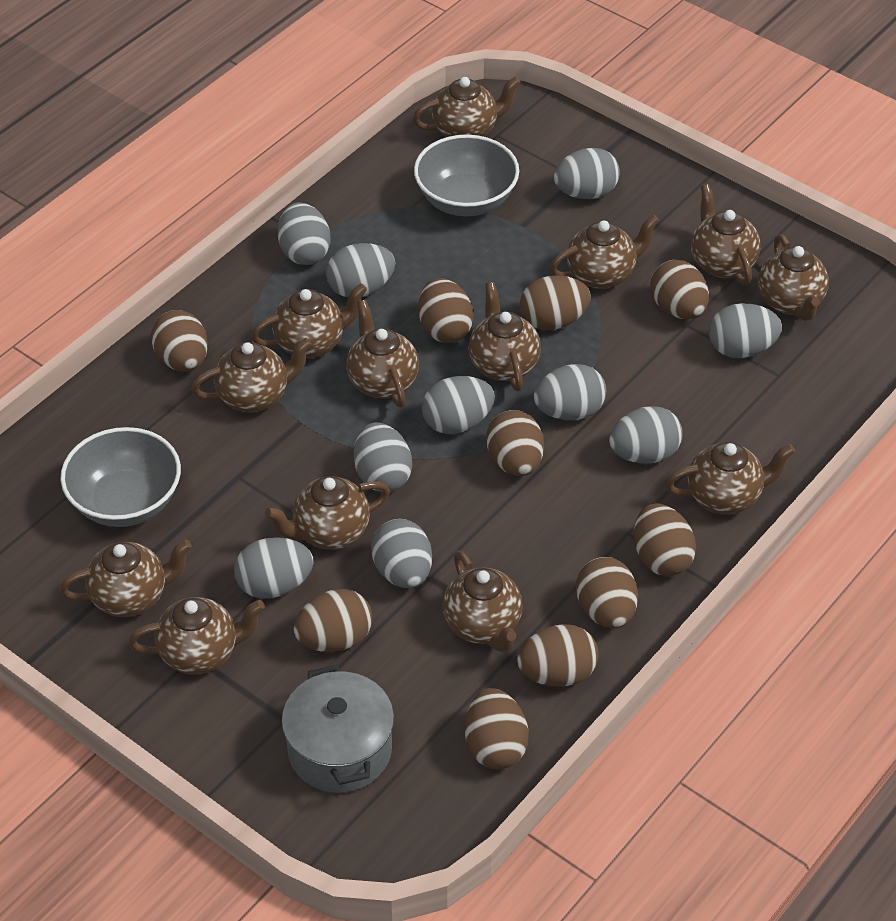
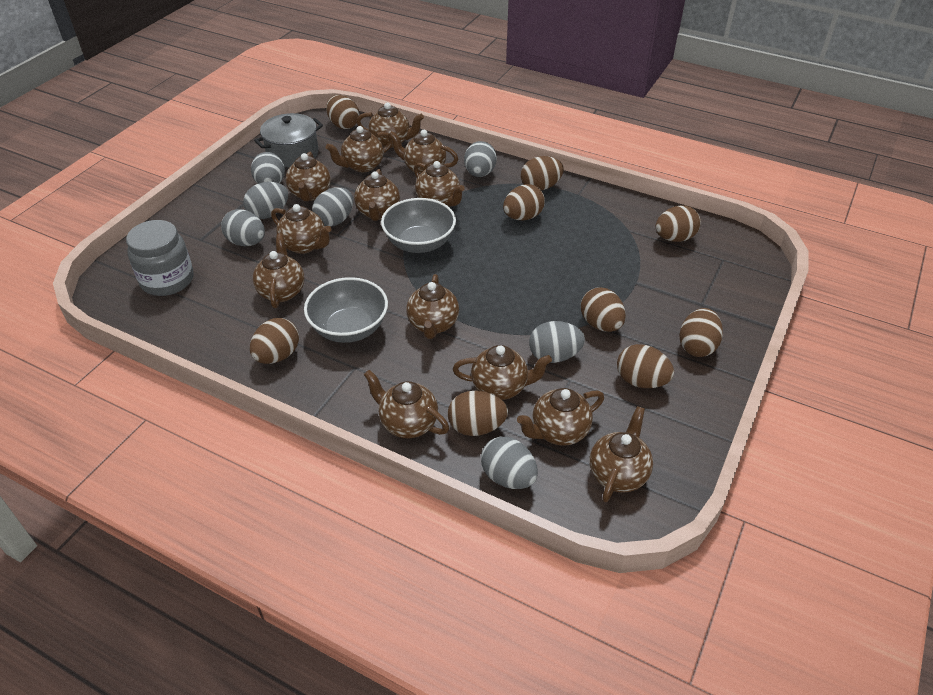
brown egg: 10 -> 9
grey egg: 10 -> 7
grey jar: 0 -> 1

